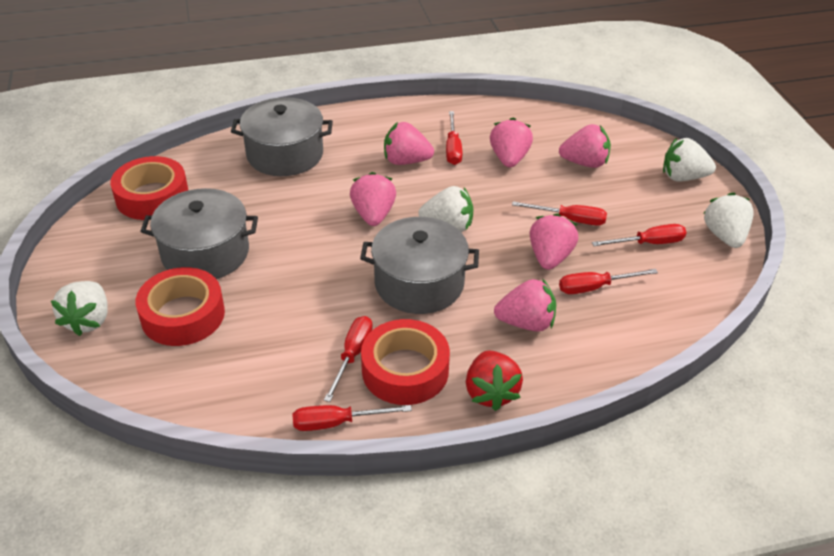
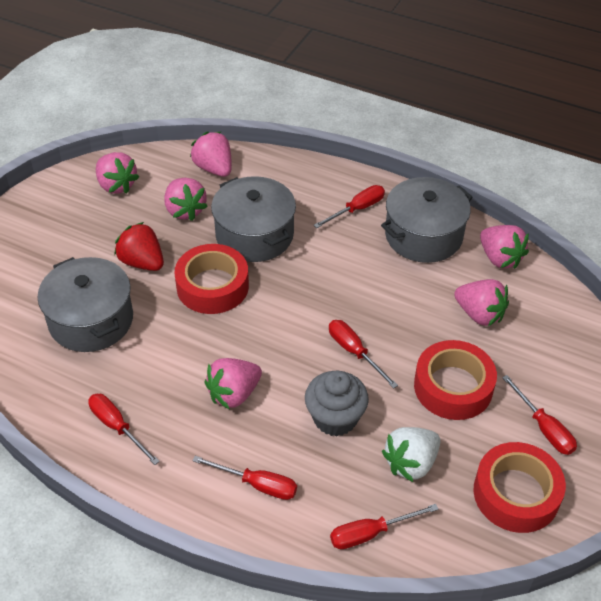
grey cupcake: 0 -> 1
white strawberry: 4 -> 1

